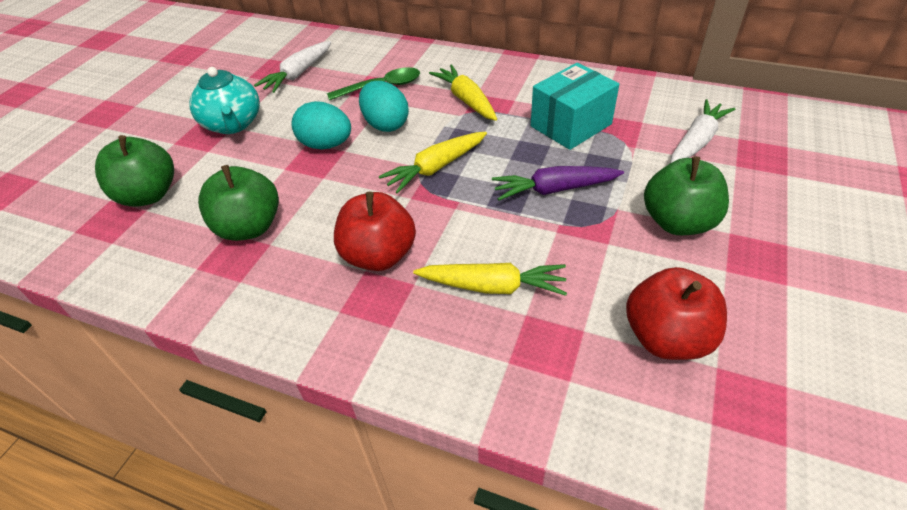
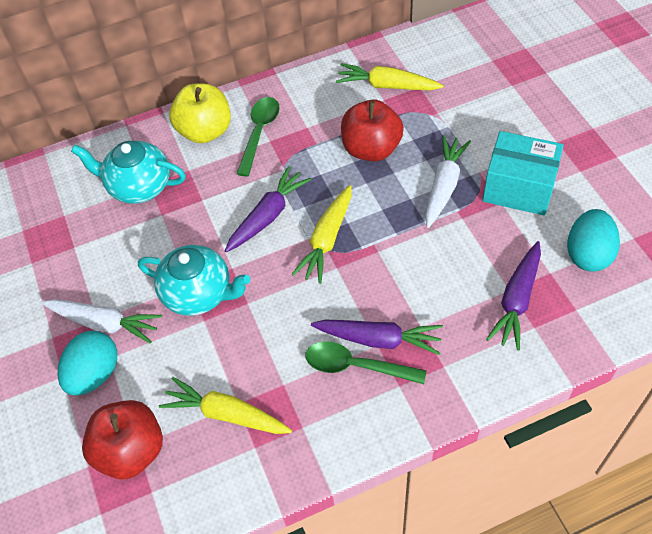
green apple: 3 -> 0
green spoon: 1 -> 2
purple carrot: 1 -> 3
turquoise teapot: 1 -> 2
yellow apple: 0 -> 1

